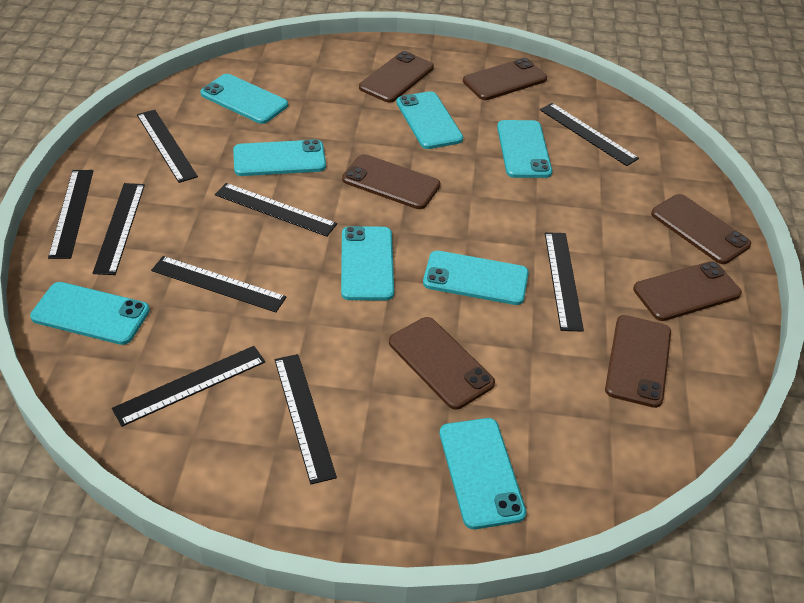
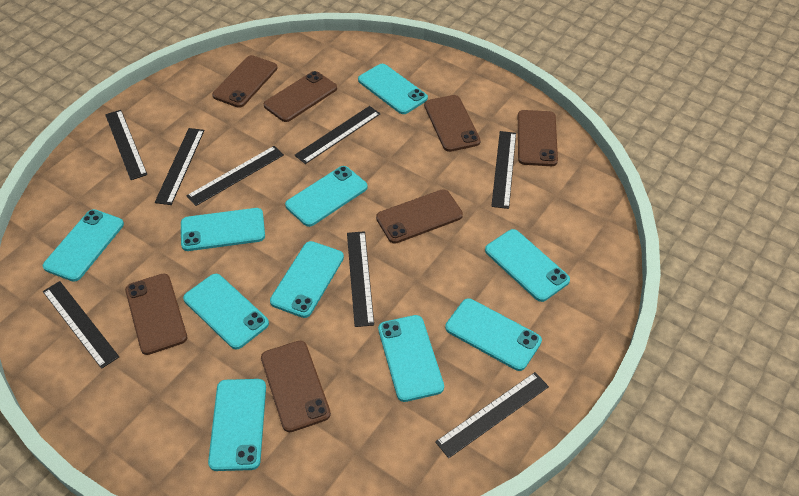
black ruler: 9 -> 8
turquoise phone: 8 -> 10

